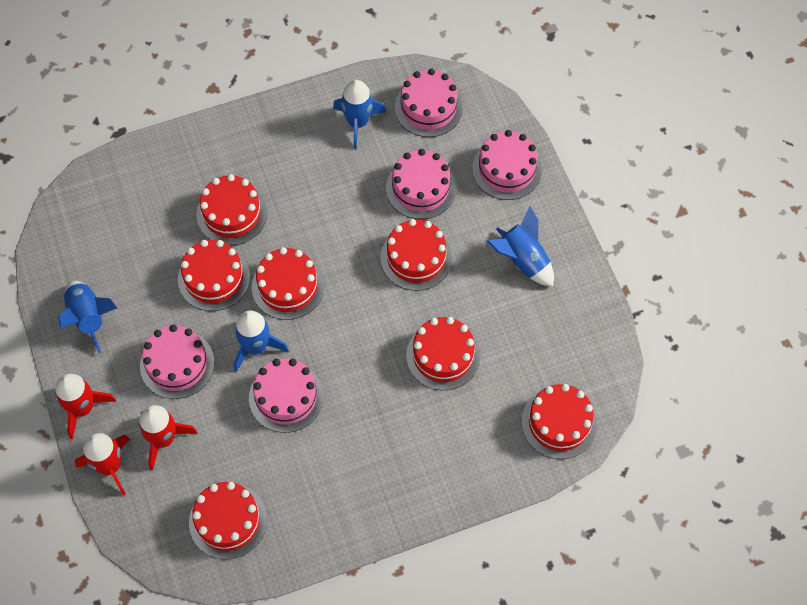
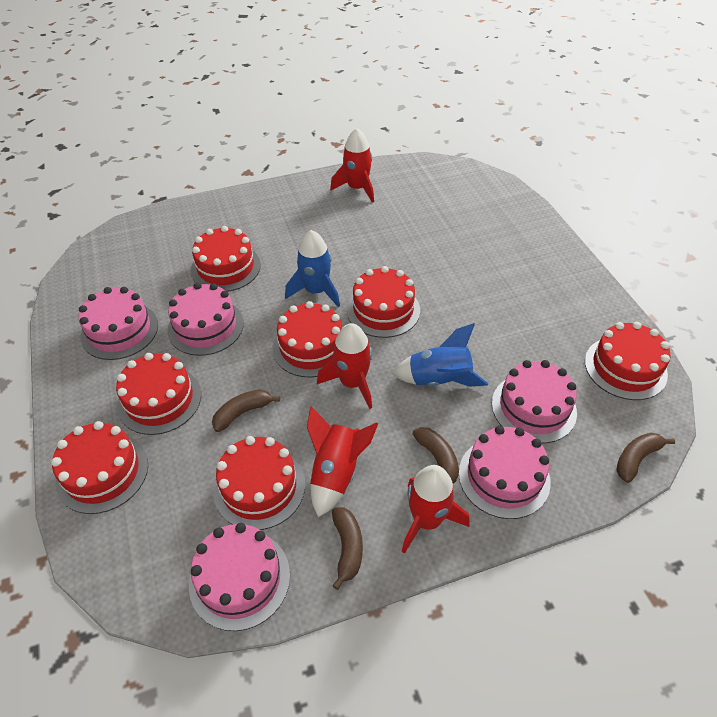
blue rocket: 4 -> 2
brown banana: 0 -> 4
red rocket: 3 -> 4

